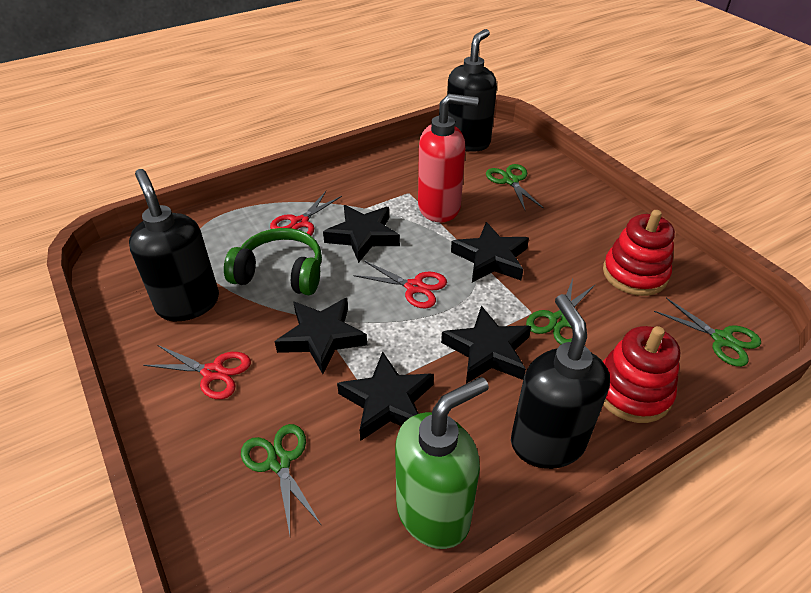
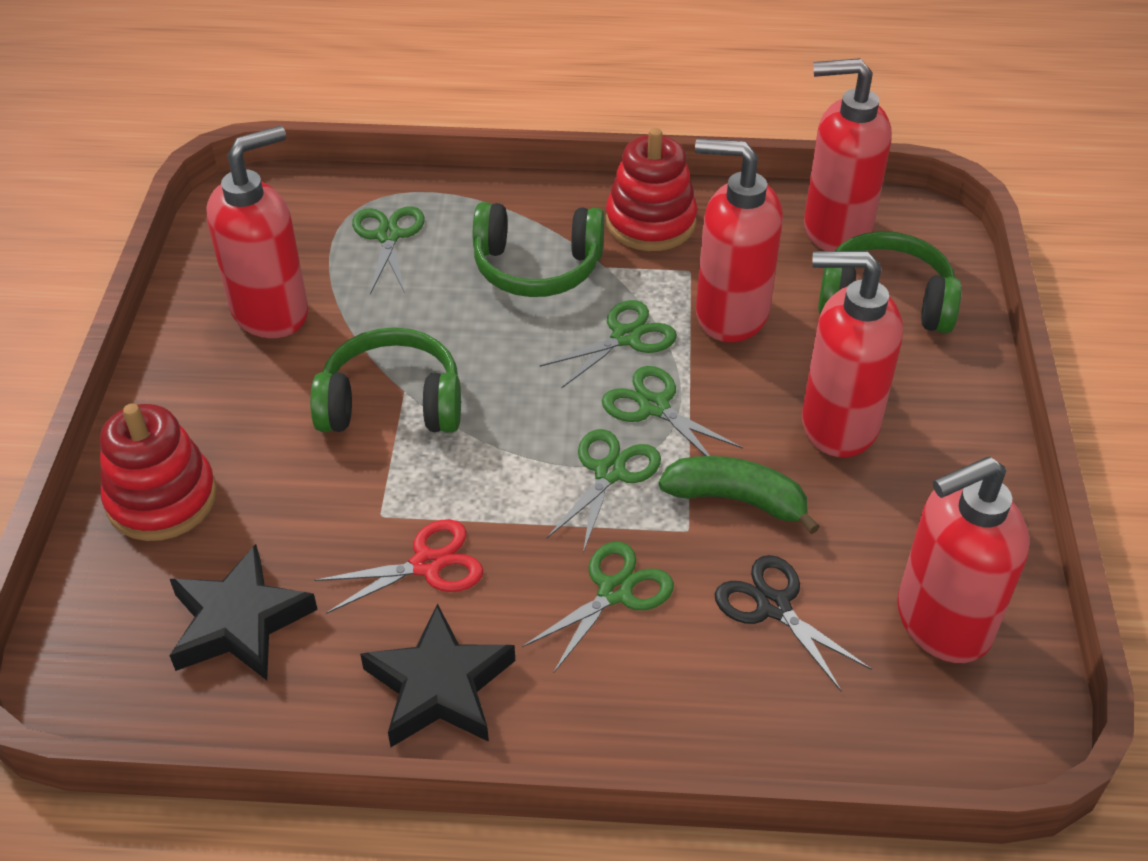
black scissors: 0 -> 1
black soap dispenser: 3 -> 0
black star: 5 -> 2
green banana: 0 -> 1
green headphones: 1 -> 3
green scissors: 4 -> 5
green soap dispenser: 1 -> 0
red scissors: 3 -> 1
red soap dispenser: 1 -> 5

